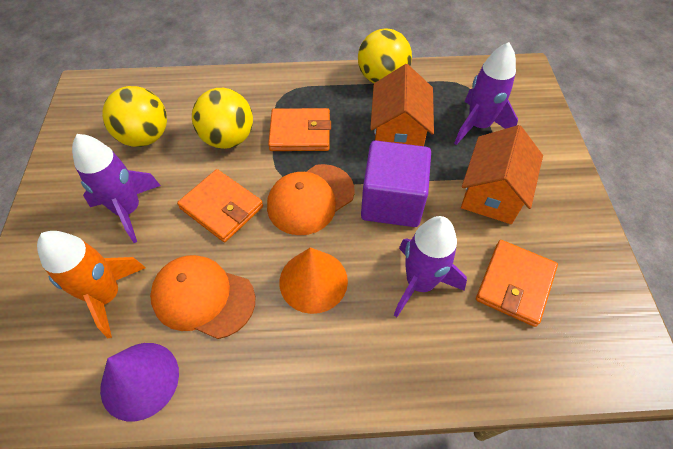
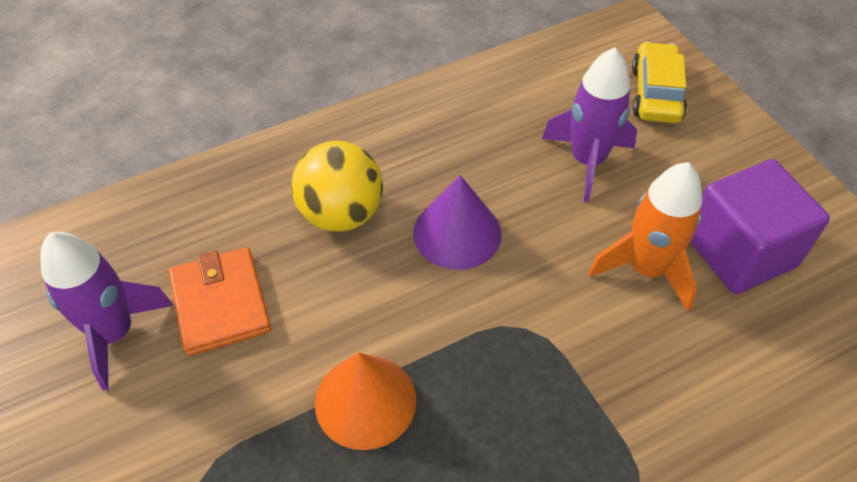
orange cap: 2 -> 0
orange house: 2 -> 0
orange wallet: 3 -> 1
purple rocket: 3 -> 2
yellow ball: 3 -> 1
yellow car: 0 -> 1

